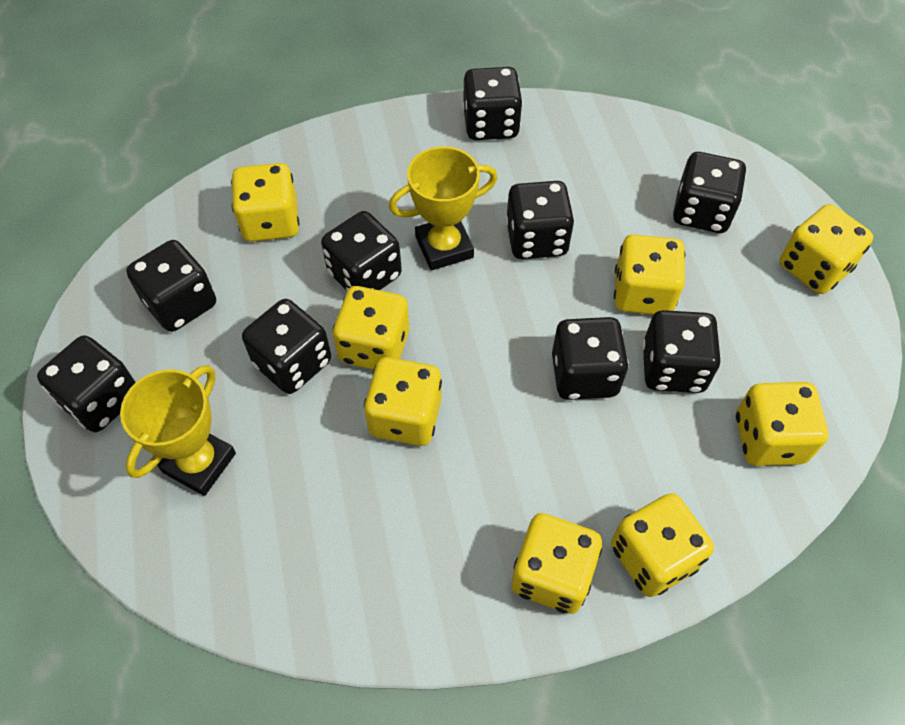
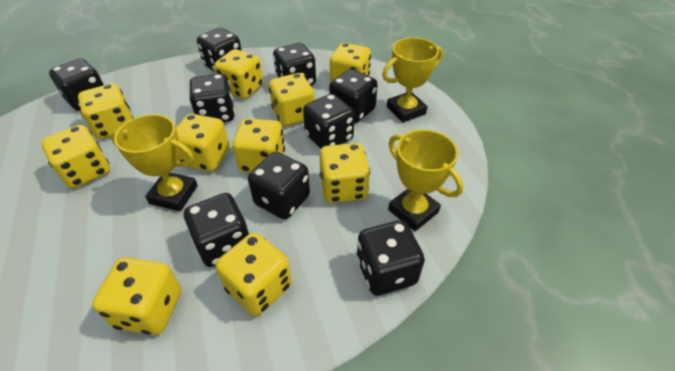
yellow dice: 8 -> 10
yellow trophy: 2 -> 3

